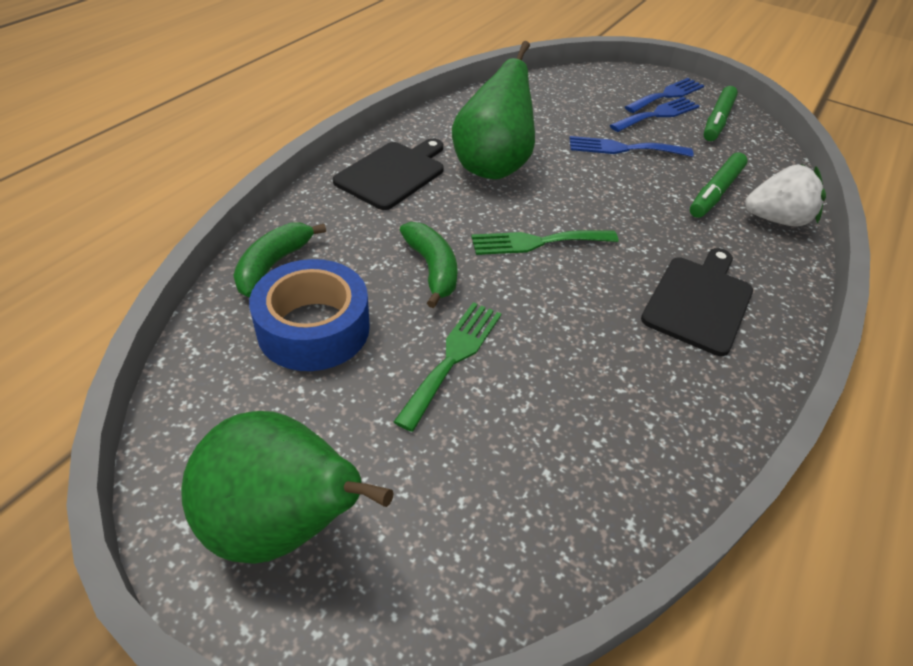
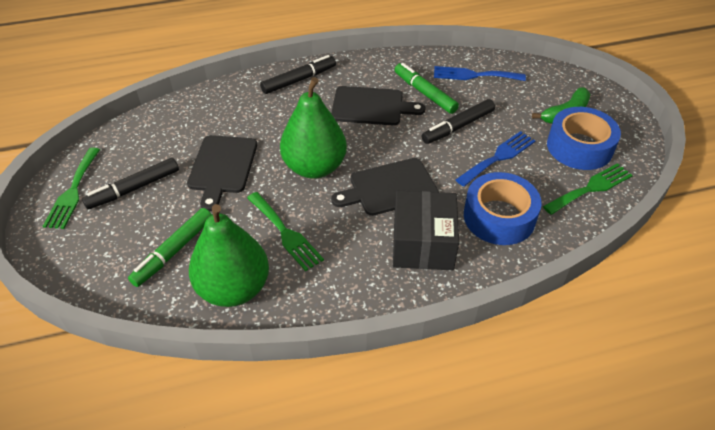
black box: 0 -> 1
black cutting board: 2 -> 3
black marker: 0 -> 3
blue fork: 3 -> 2
blue tape: 1 -> 2
green banana: 2 -> 1
green fork: 2 -> 3
white strawberry: 1 -> 0

